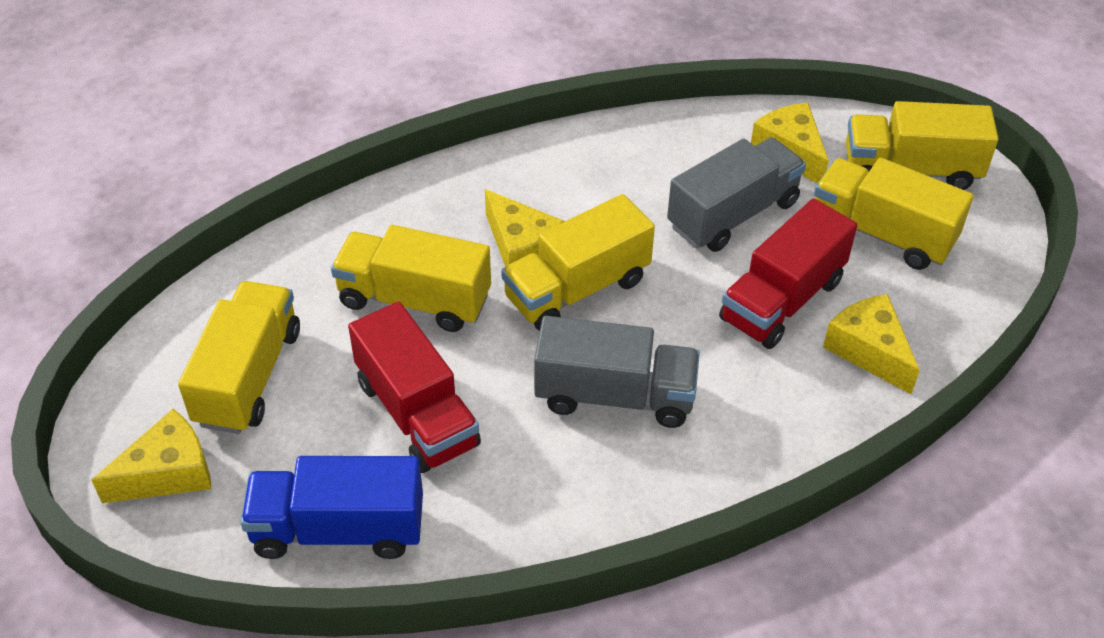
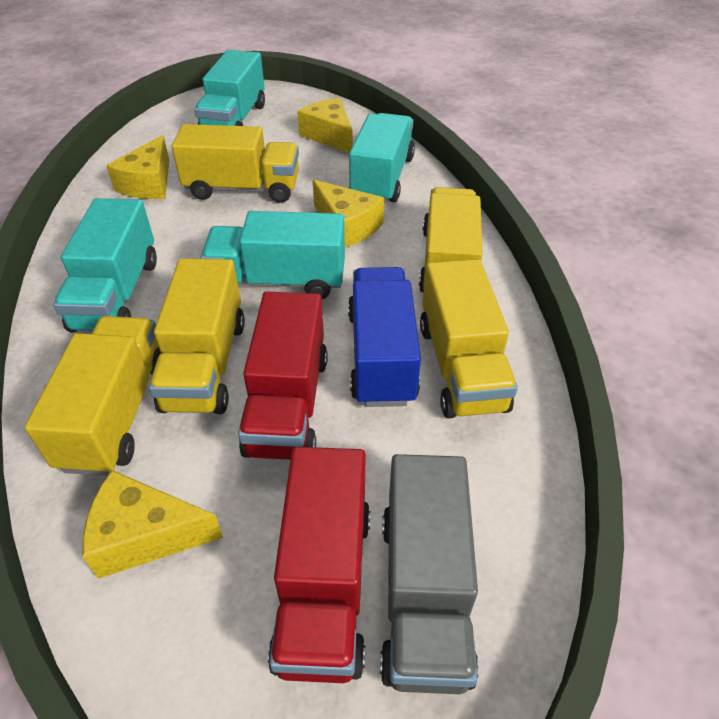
grey truck: 2 -> 1
turquoise truck: 0 -> 4

